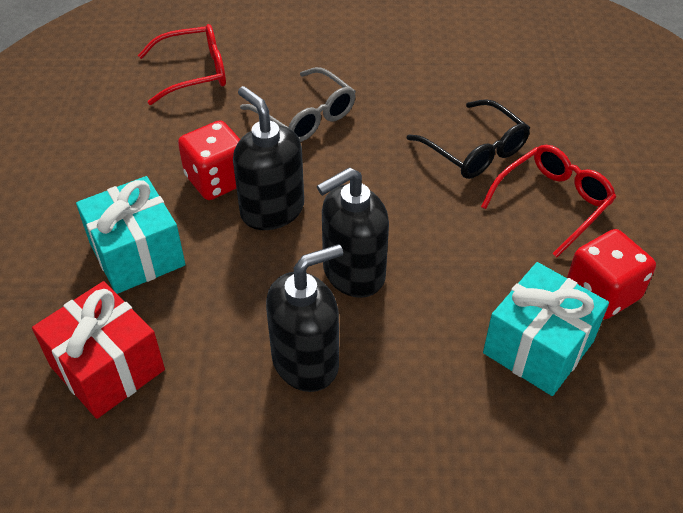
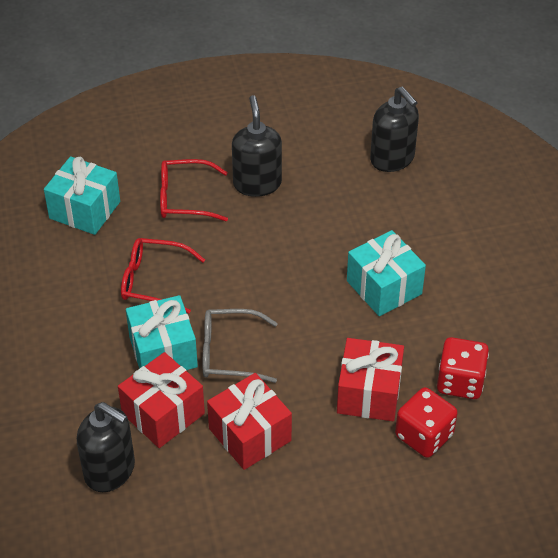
black glasses: 1 -> 0
red gift: 1 -> 3
turquoise gift: 2 -> 3

